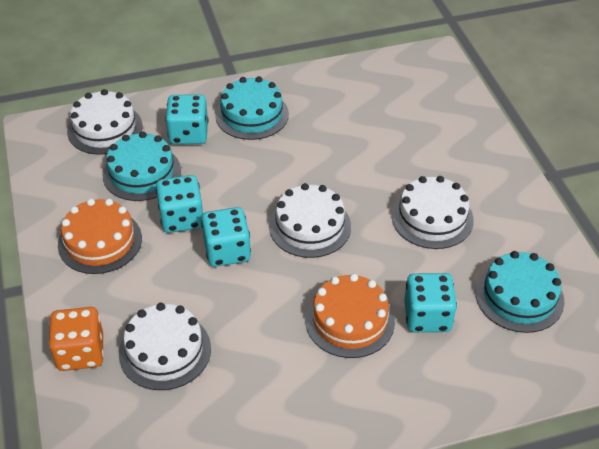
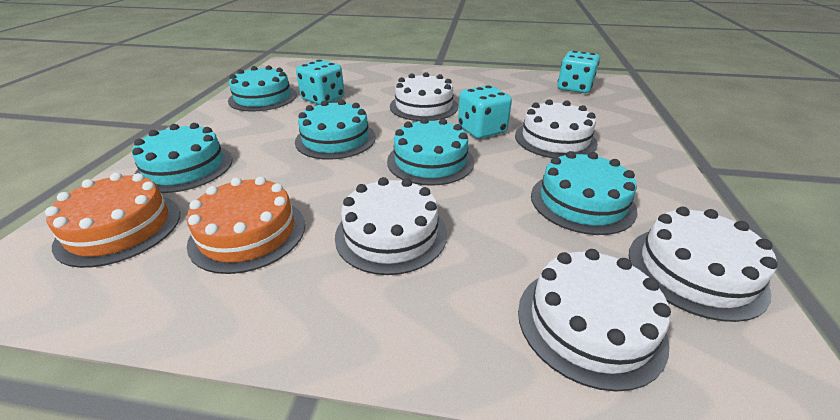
orange dice: 1 -> 0
turquoise cake: 3 -> 5
turquoise dice: 4 -> 3
white cake: 4 -> 5

